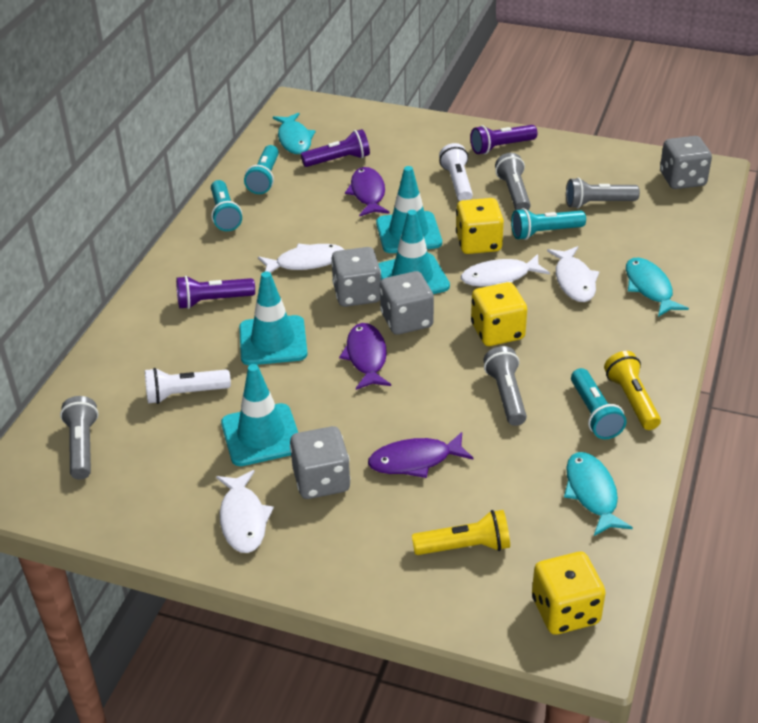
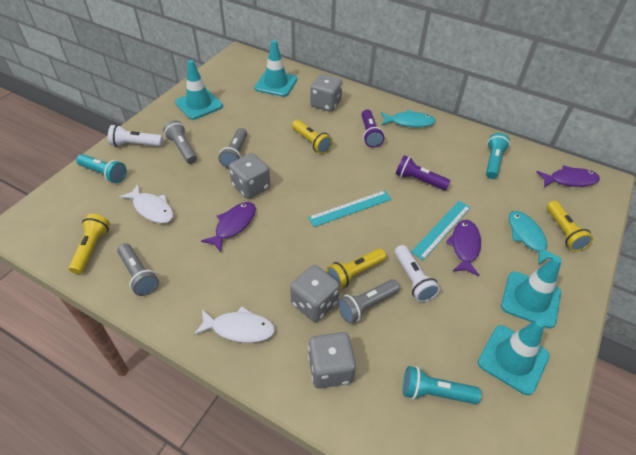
purple flashlight: 3 -> 2
turquoise fish: 3 -> 2
turquoise flashlight: 4 -> 3
turquoise ruler: 0 -> 2
white fish: 4 -> 2
yellow dice: 3 -> 0
yellow flashlight: 2 -> 4

